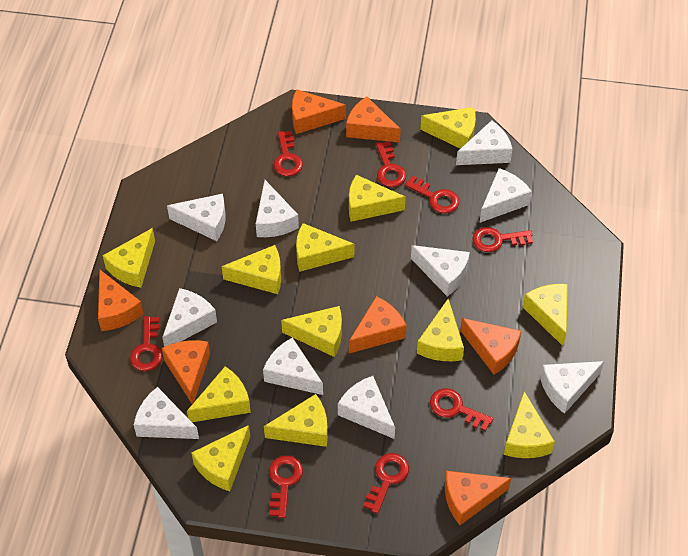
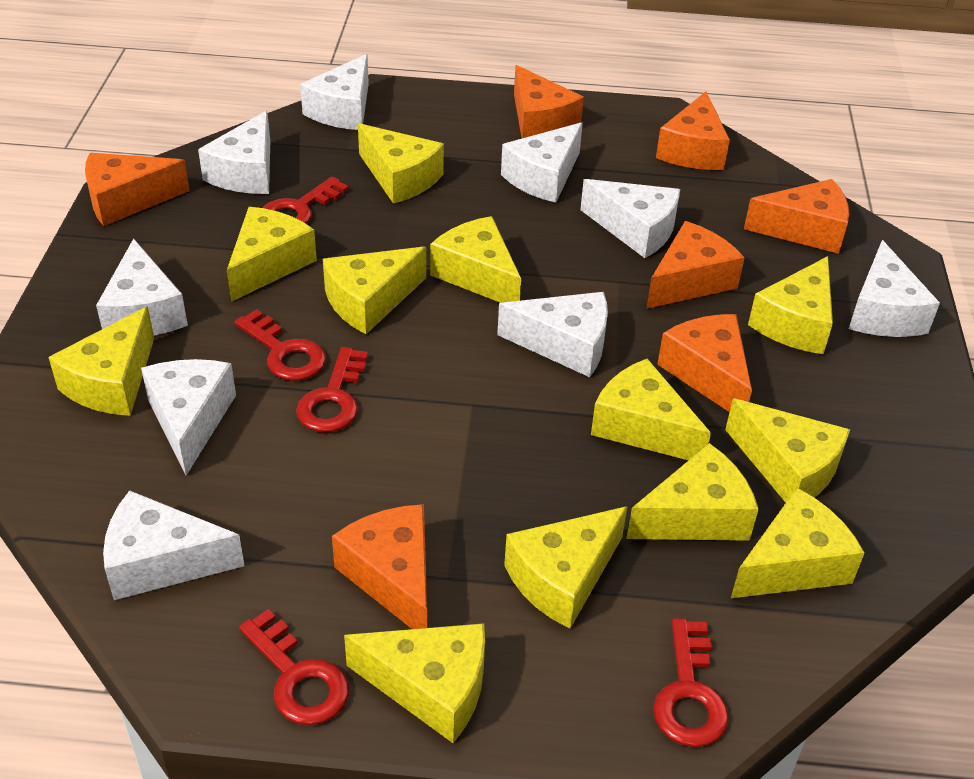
red key: 8 -> 5
white cheese: 10 -> 9

